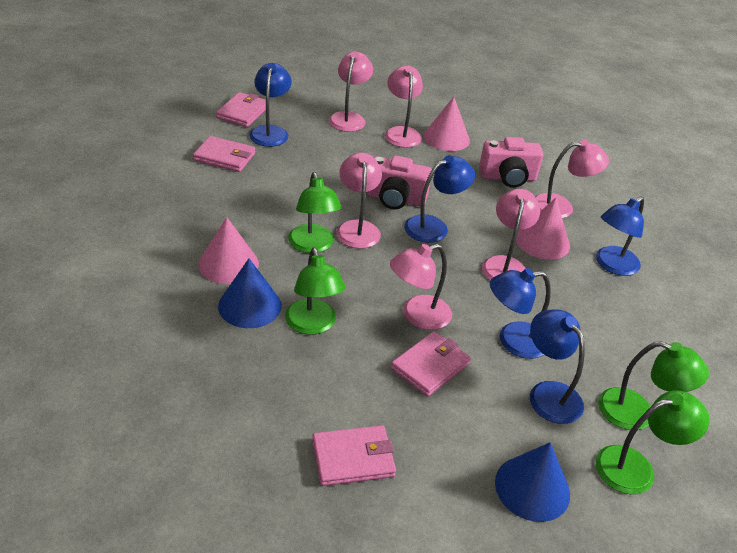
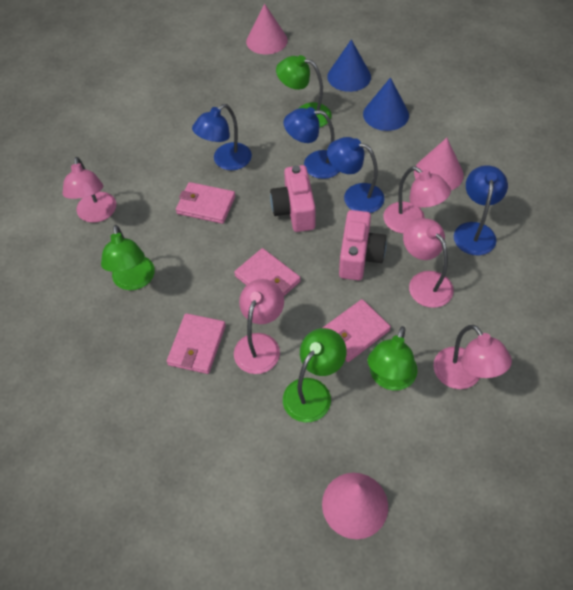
blue lamp: 5 -> 4
pink lamp: 6 -> 5

